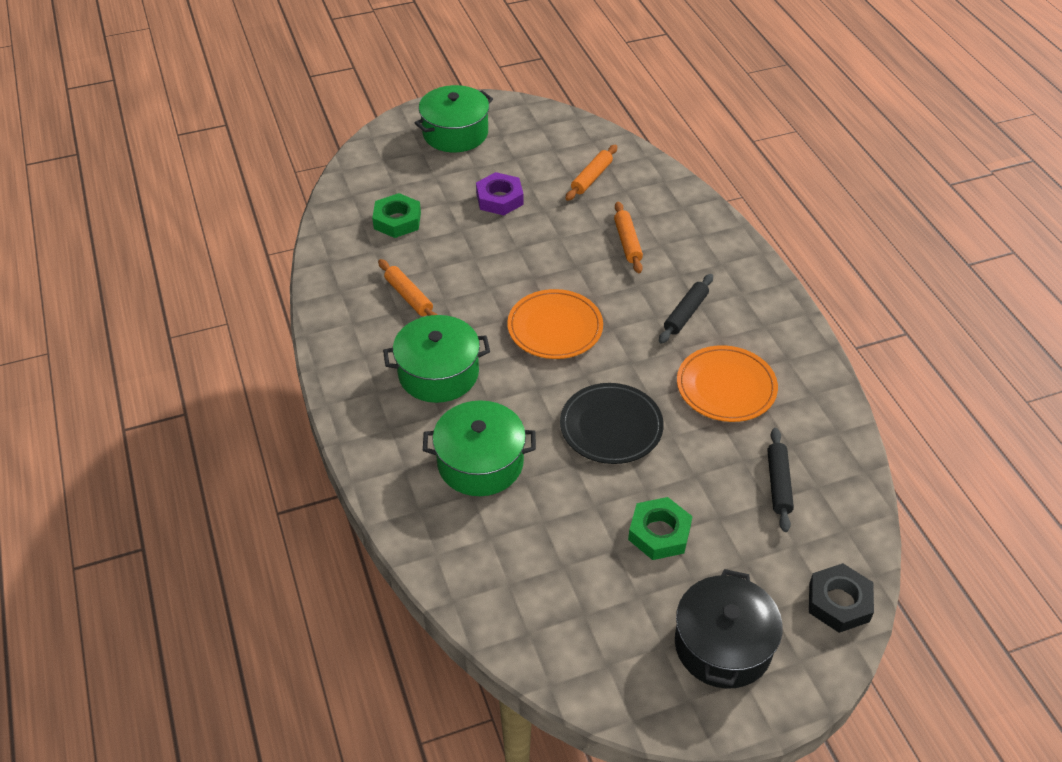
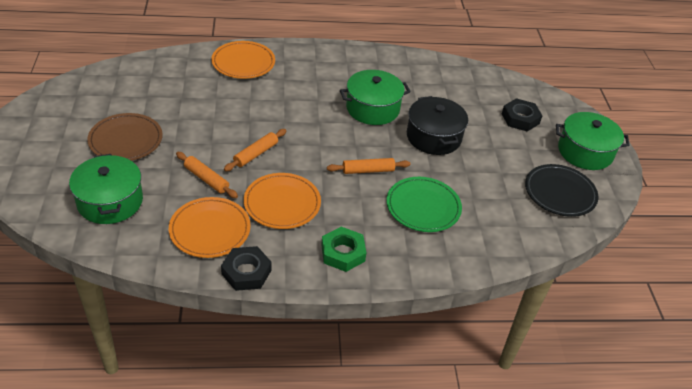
black nut: 1 -> 2
black rolling pin: 2 -> 0
brown plate: 0 -> 1
green nut: 2 -> 1
green plate: 0 -> 1
orange plate: 2 -> 3
purple nut: 1 -> 0

